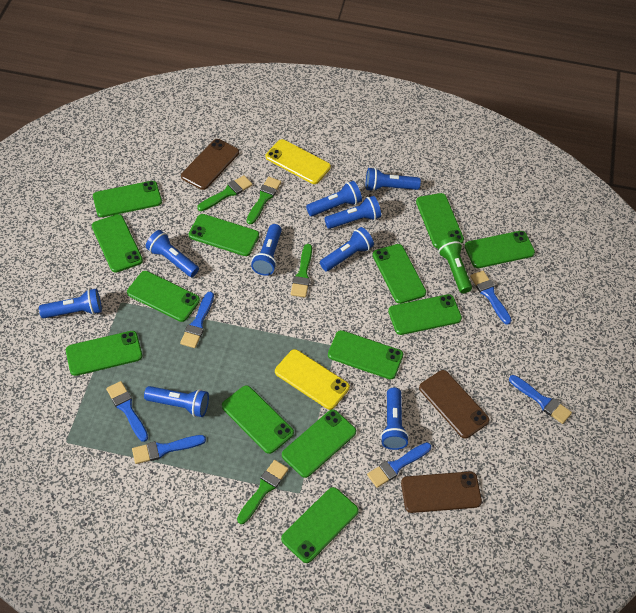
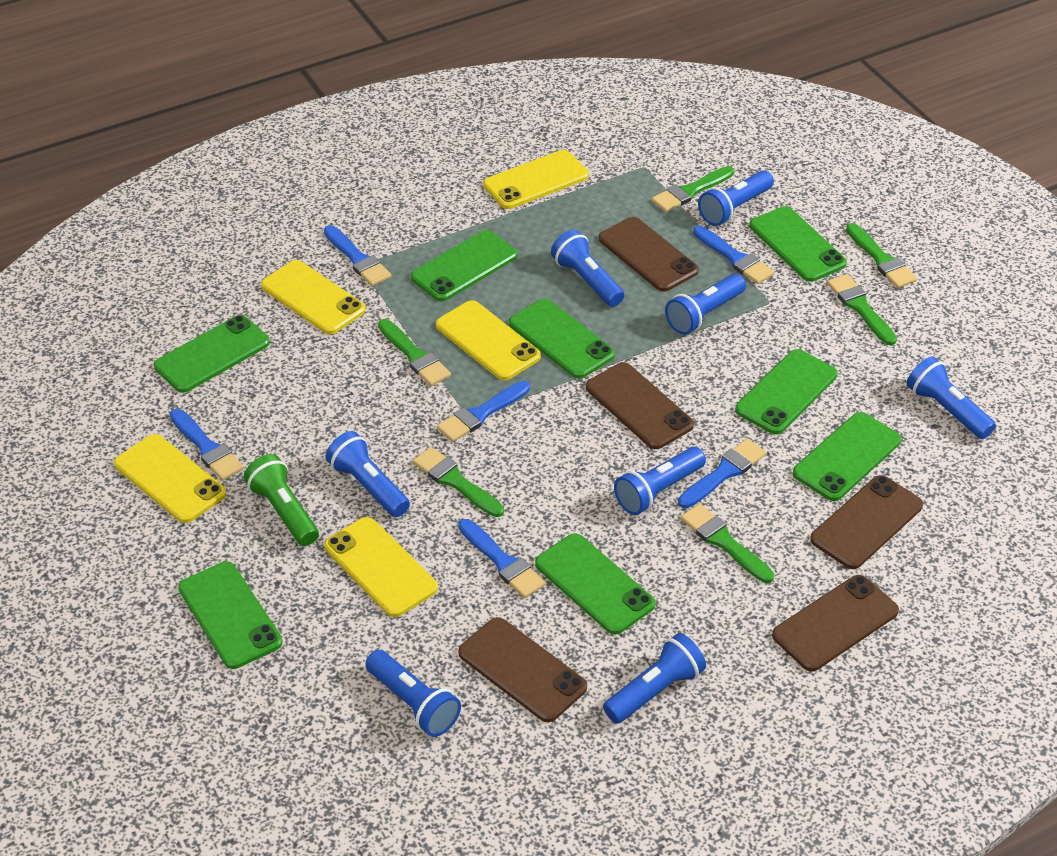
blue flashlight: 9 -> 8
brown phone: 3 -> 5
green brush: 4 -> 6
green phone: 13 -> 8
yellow phone: 2 -> 5

